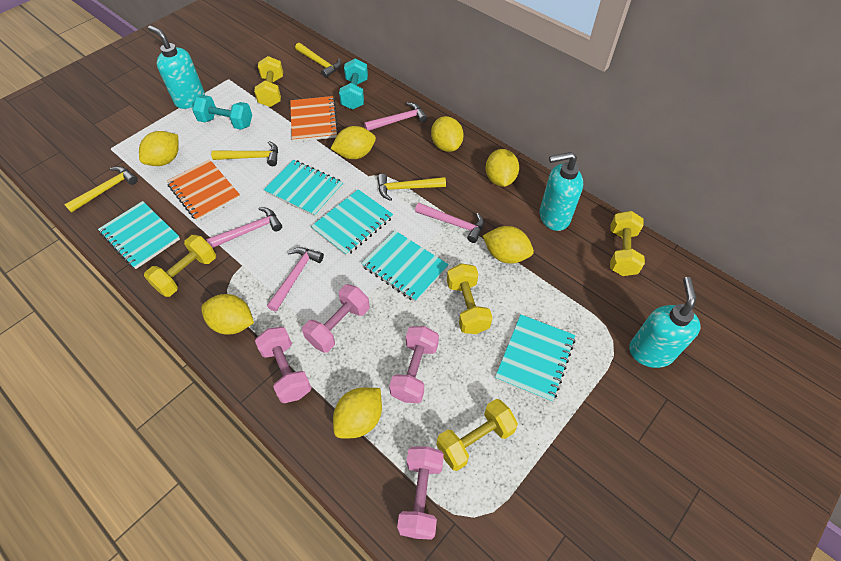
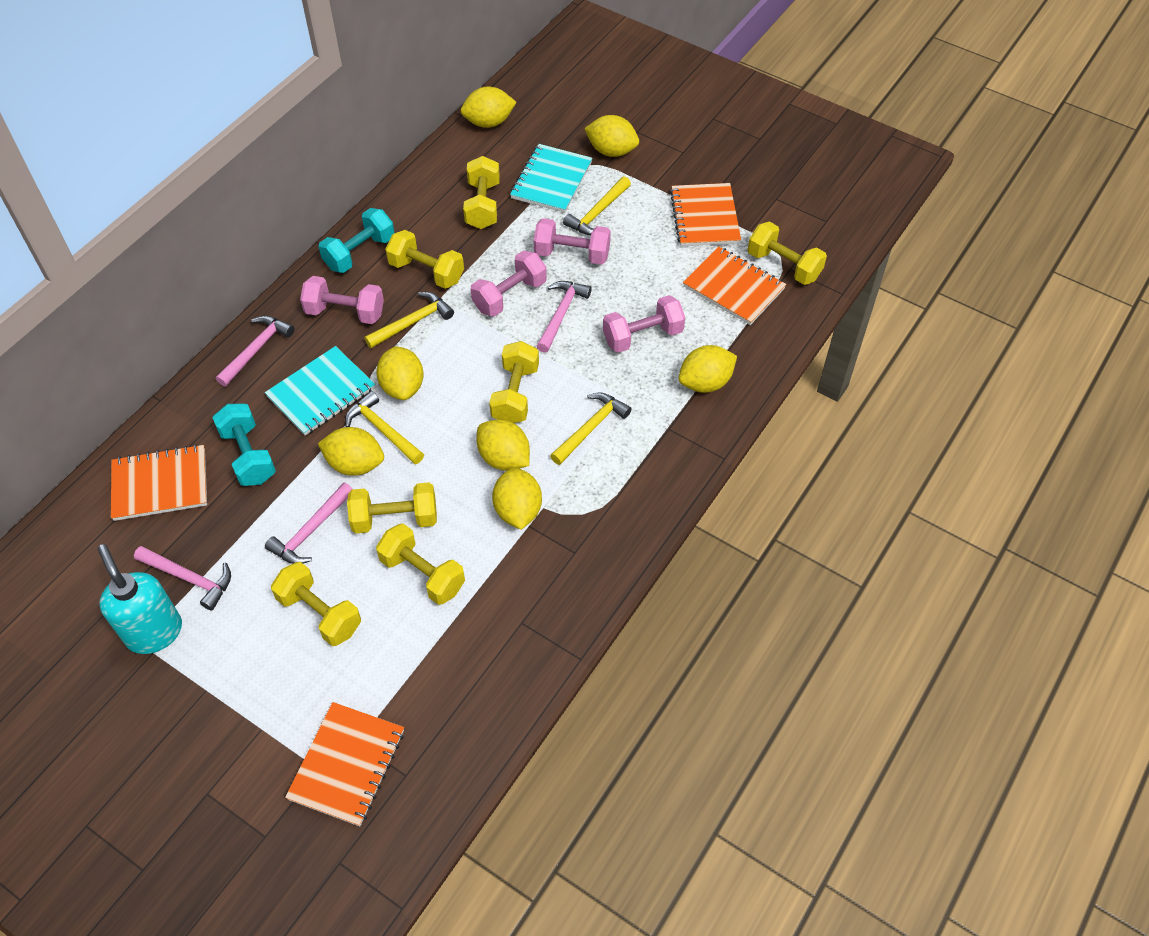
orange notebook: 2 -> 4
turquoise notebook: 5 -> 2
turquoise soap dispenser: 3 -> 1
yellow dumbbell: 5 -> 7

